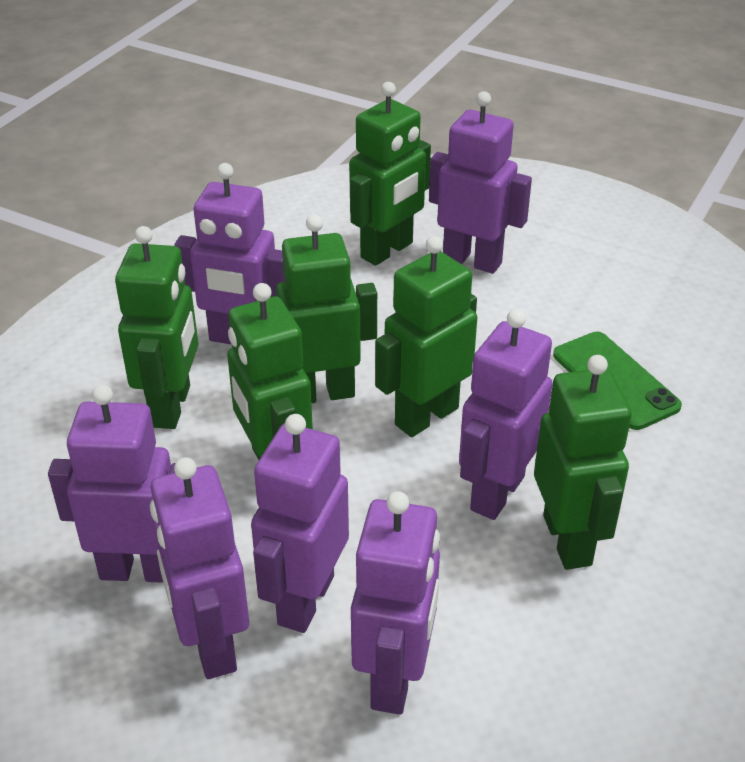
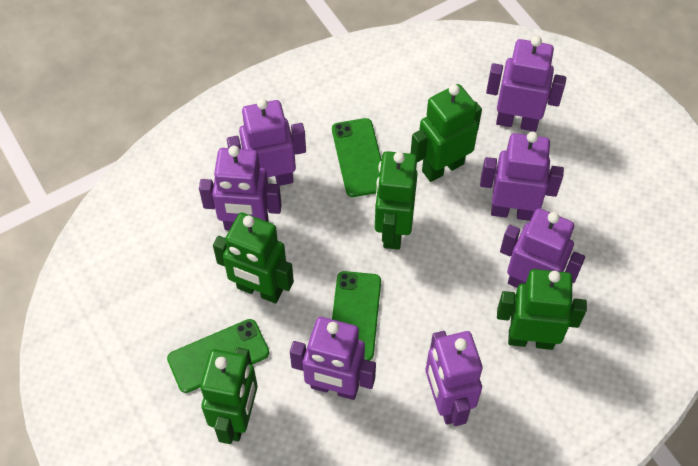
green phone: 1 -> 3
green robot: 6 -> 5

